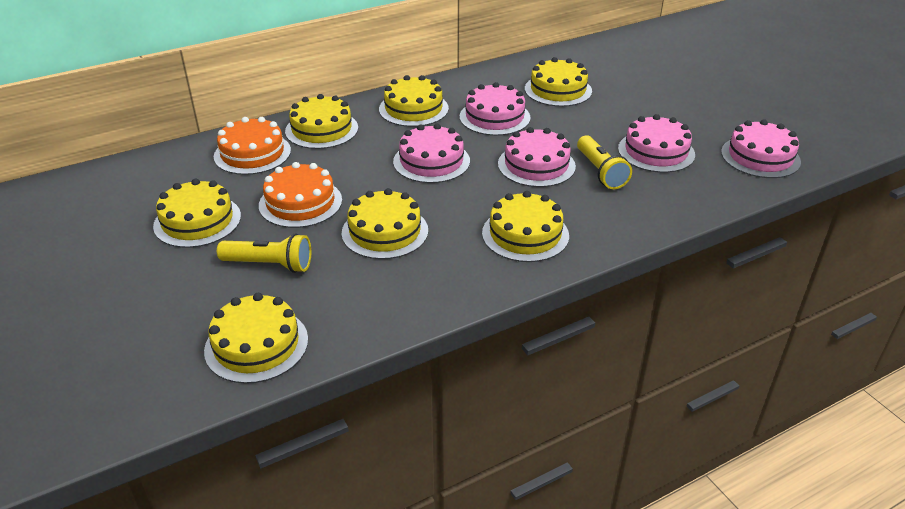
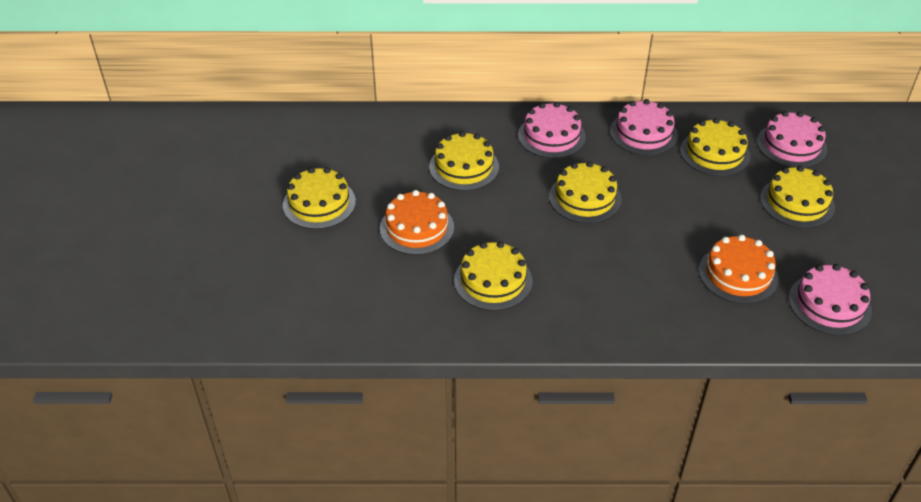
pink cake: 5 -> 4
yellow cake: 7 -> 6
yellow flashlight: 2 -> 0

